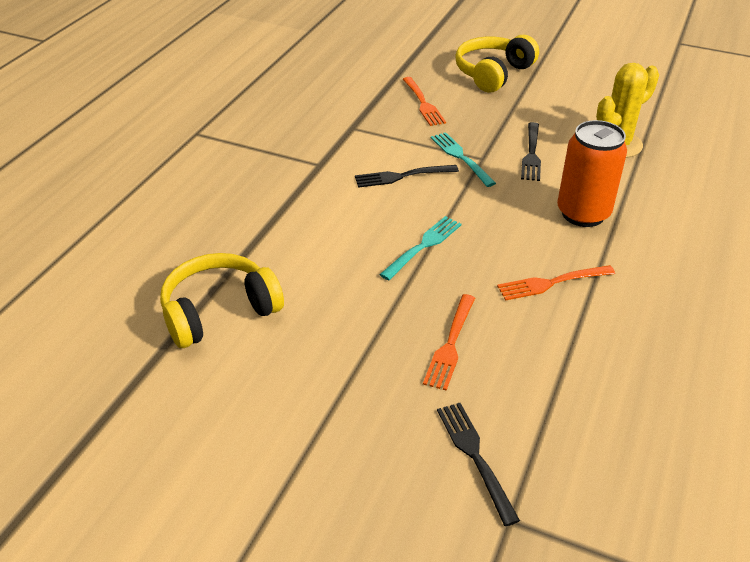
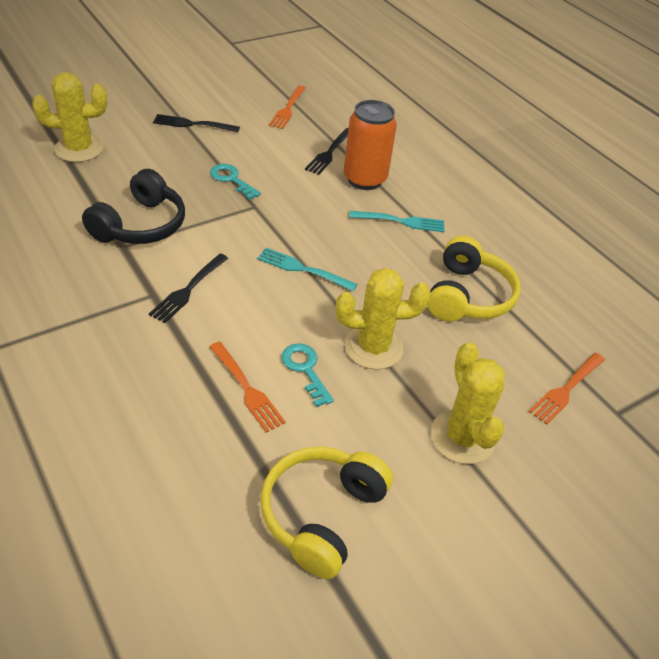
black headphones: 0 -> 1
turquoise key: 0 -> 2
yellow cactus: 1 -> 3

